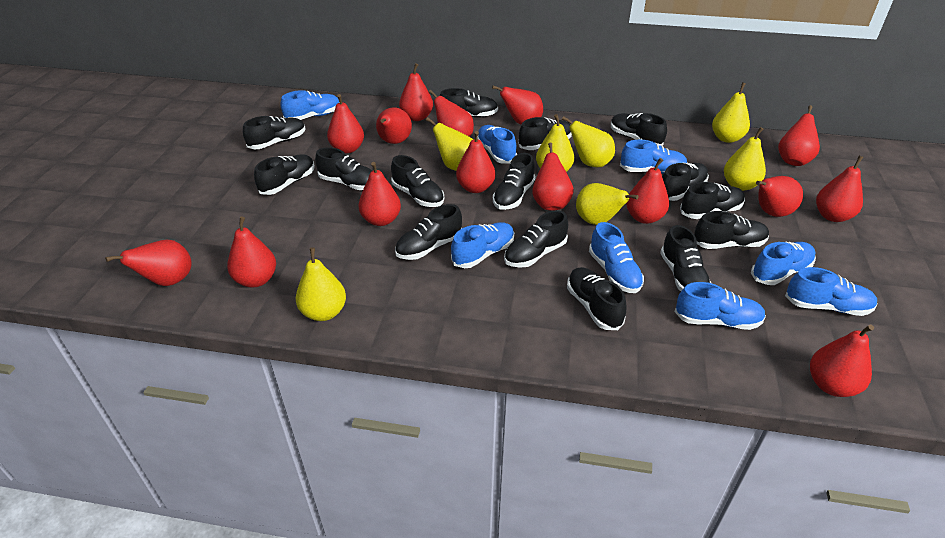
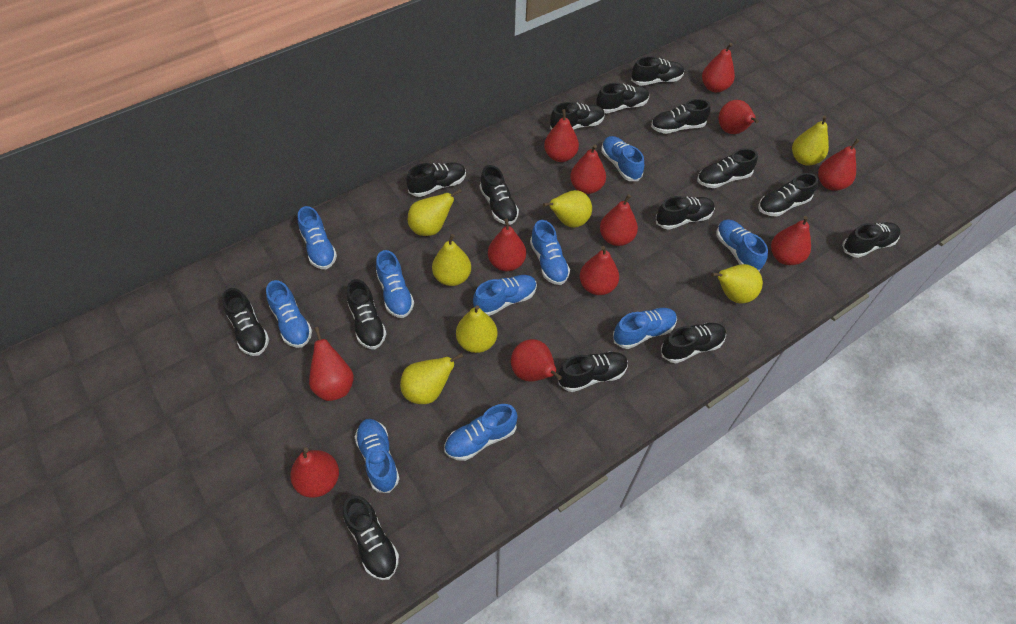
blue shoe: 8 -> 10
red pear: 15 -> 12

